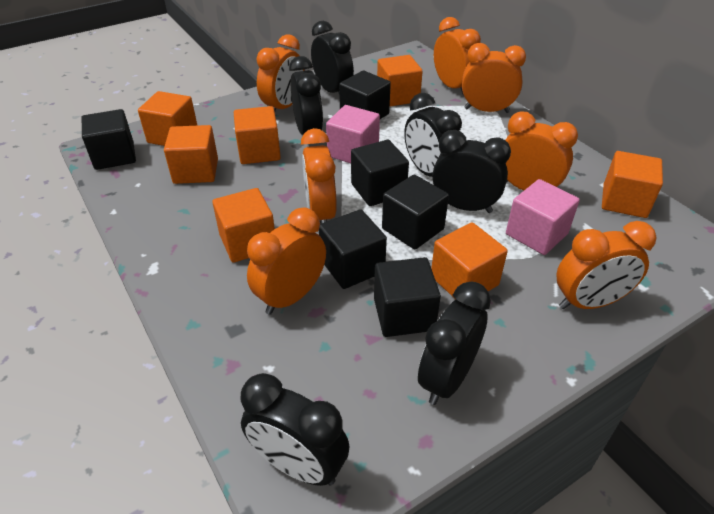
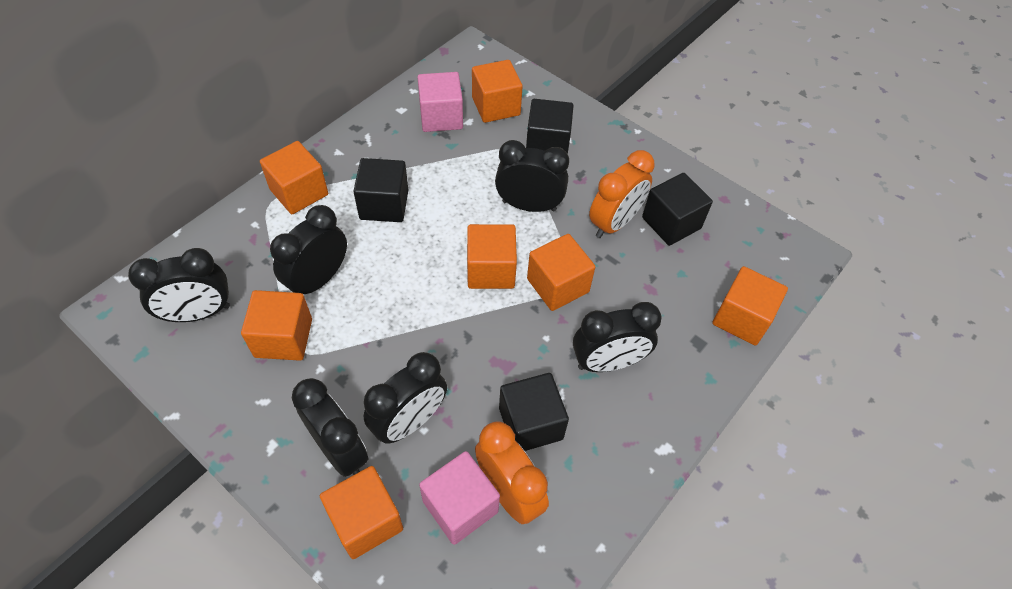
black cube: 6 -> 4
orange clock: 7 -> 2

